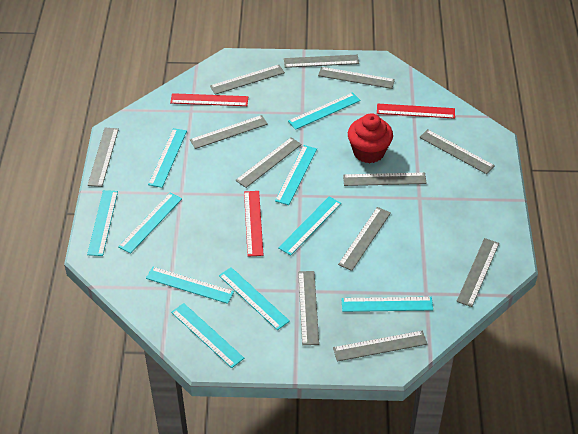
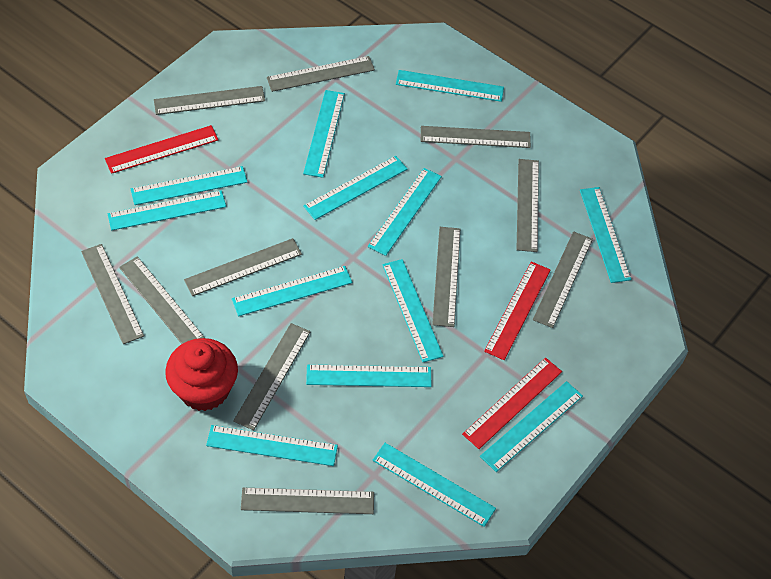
grey ruler: 12 -> 11
turquoise ruler: 10 -> 13

